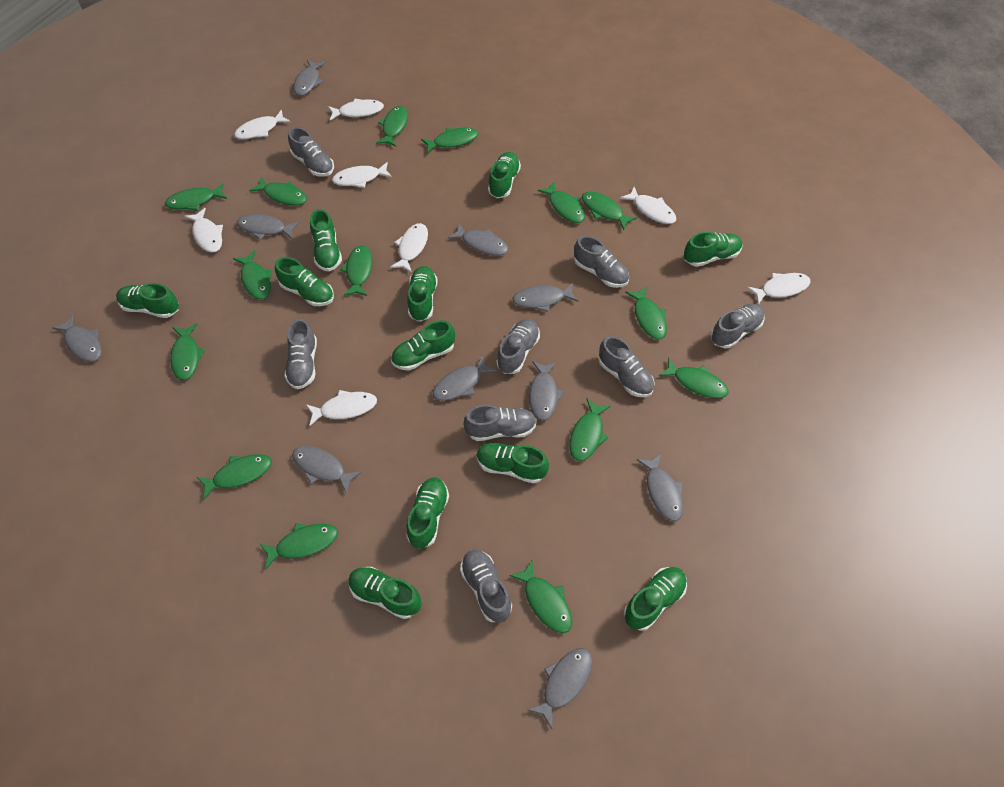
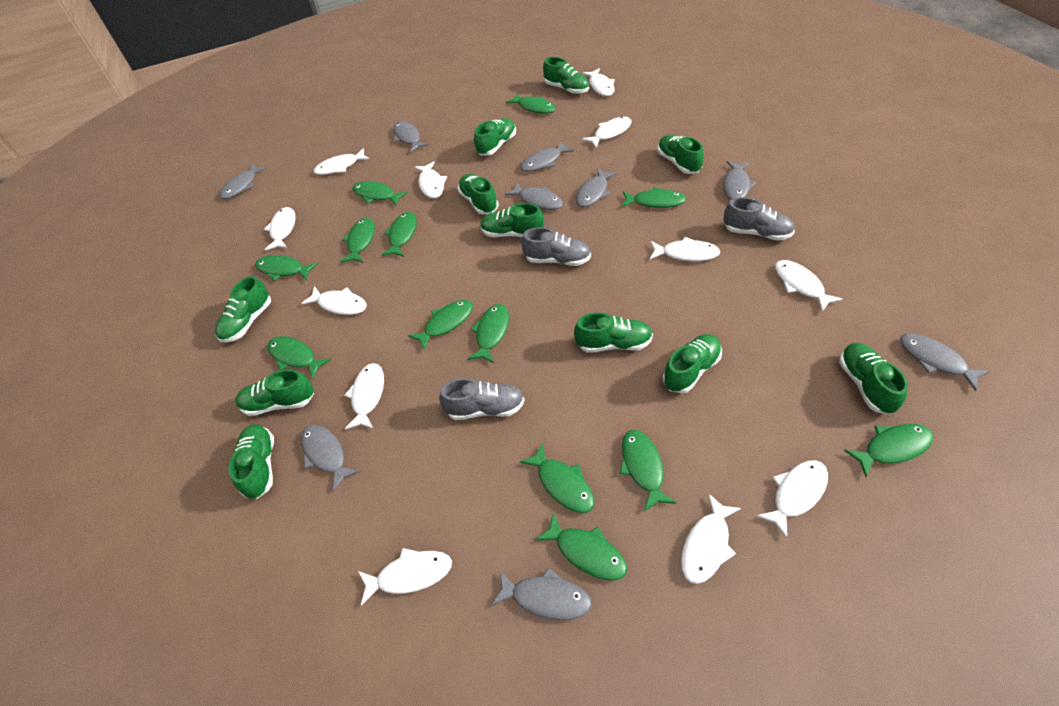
green fish: 15 -> 13
grey fish: 10 -> 9
grey shoe: 8 -> 3
white fish: 8 -> 12

